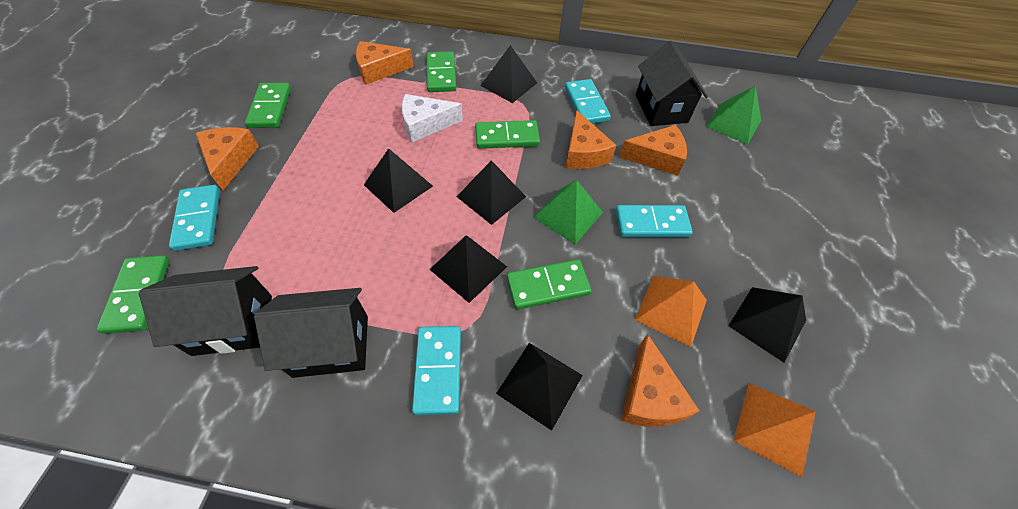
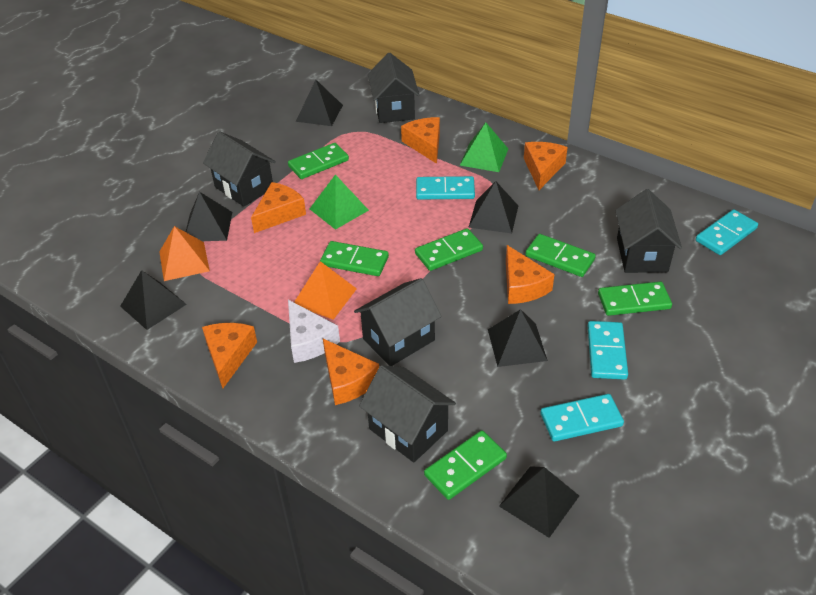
black house: 3 -> 5
green domino: 5 -> 6
orange cheese: 5 -> 6

